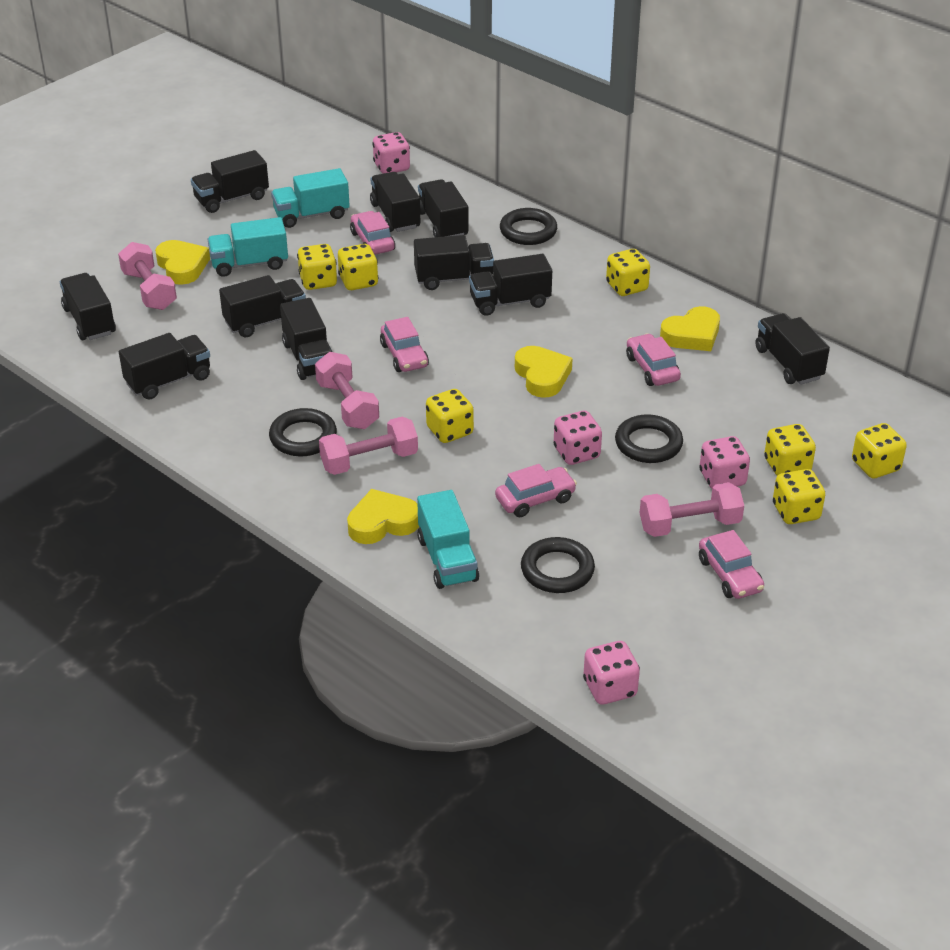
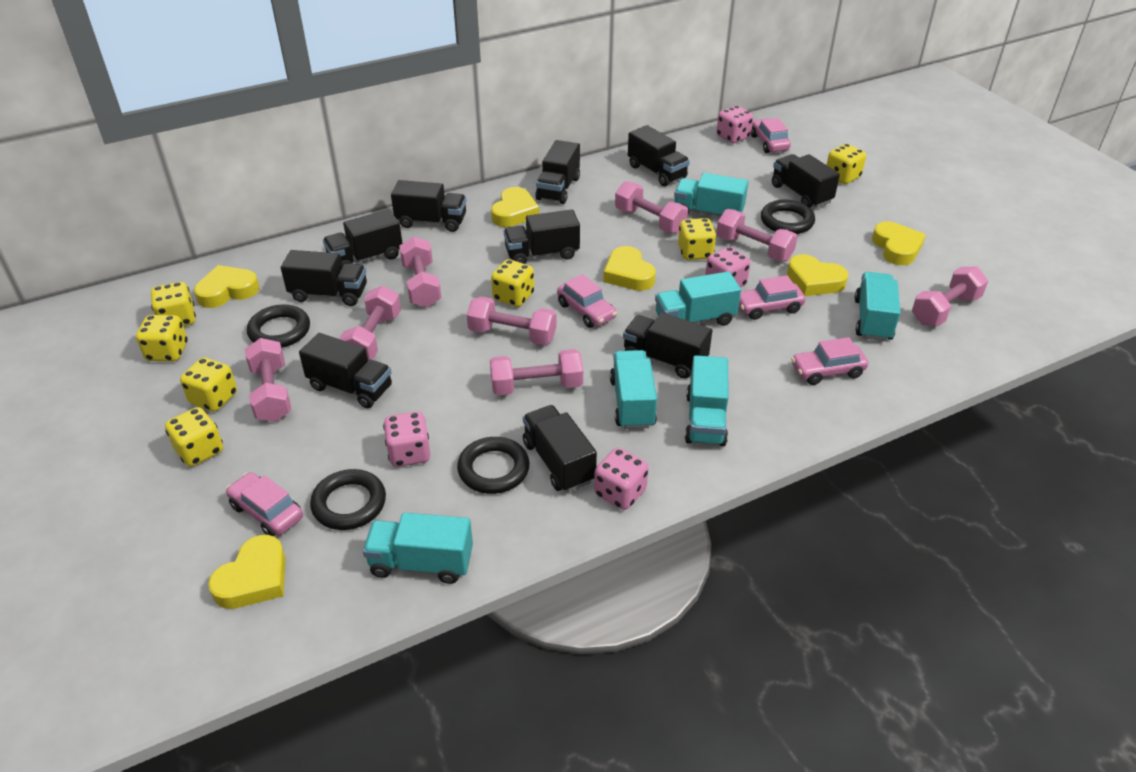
pink dumbbell: 4 -> 8
turquoise truck: 3 -> 6
yellow heart: 4 -> 6

